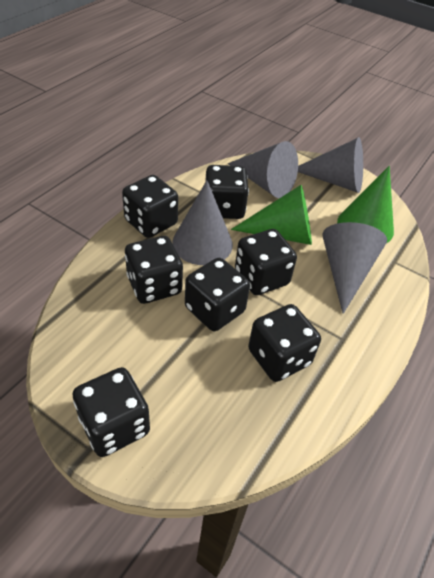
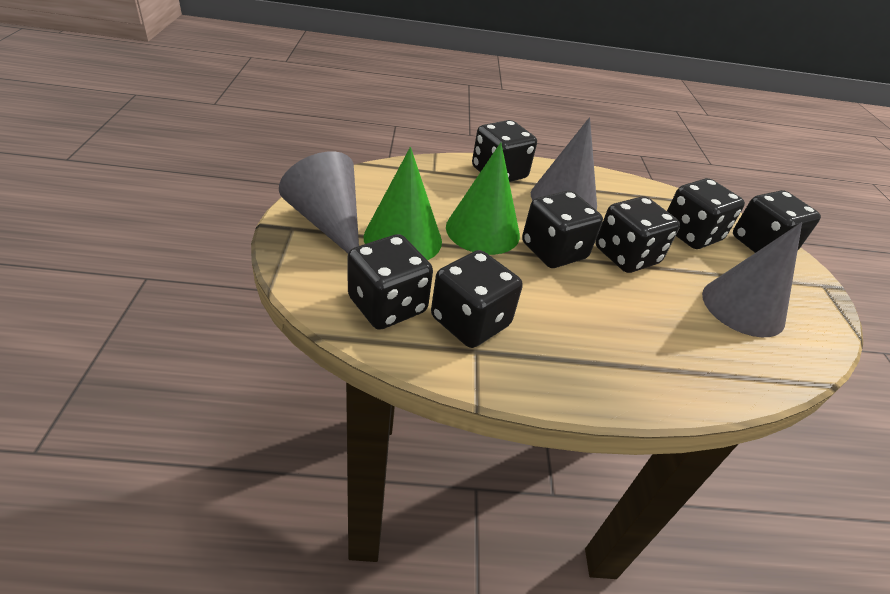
grey cone: 4 -> 3

